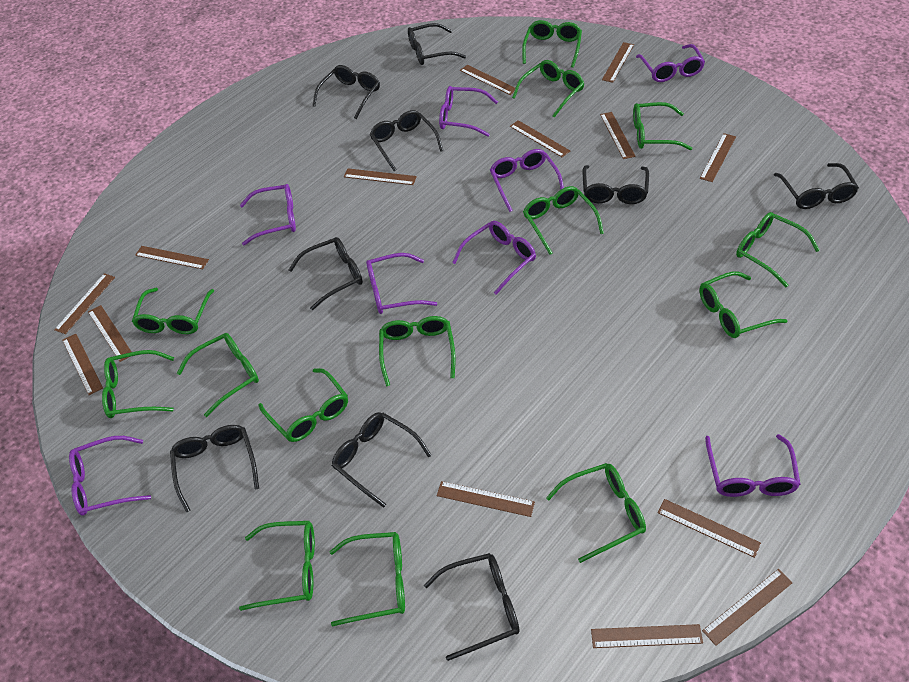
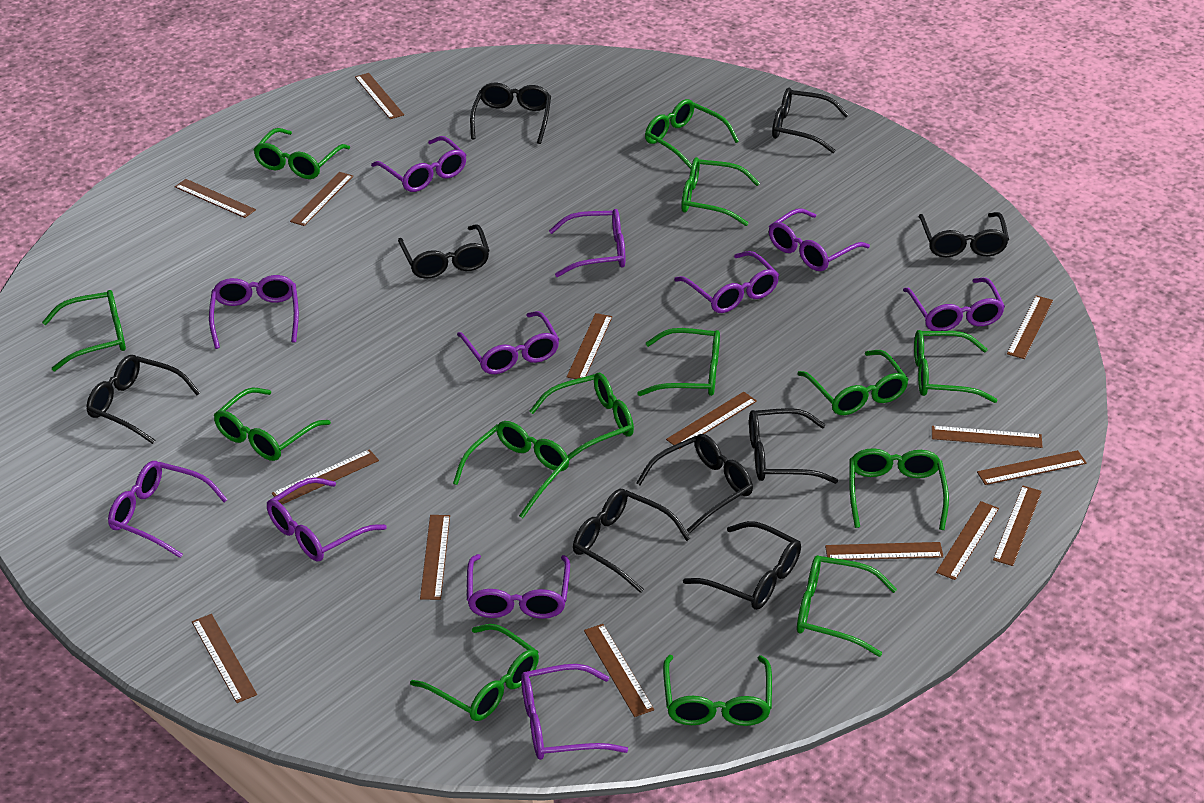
brown ruler: 14 -> 15
purple glasses: 8 -> 11

